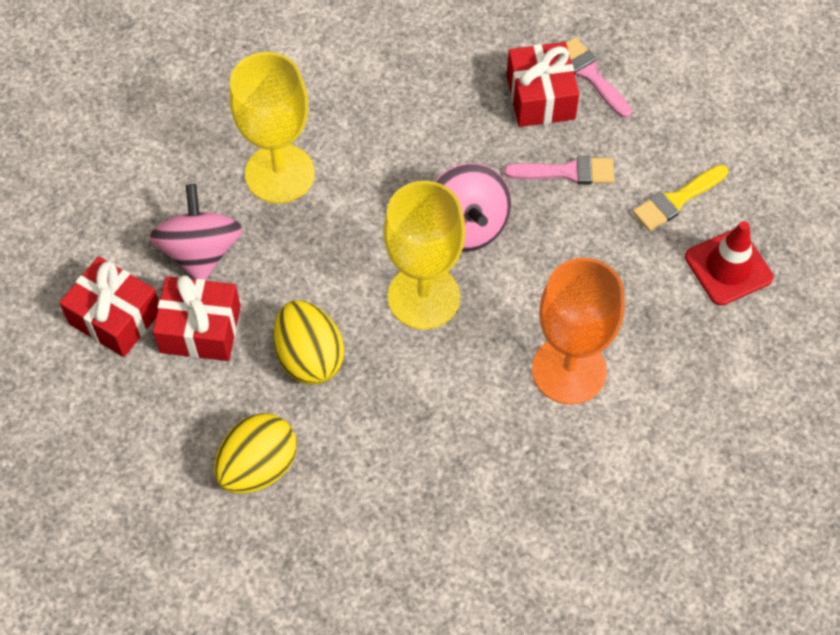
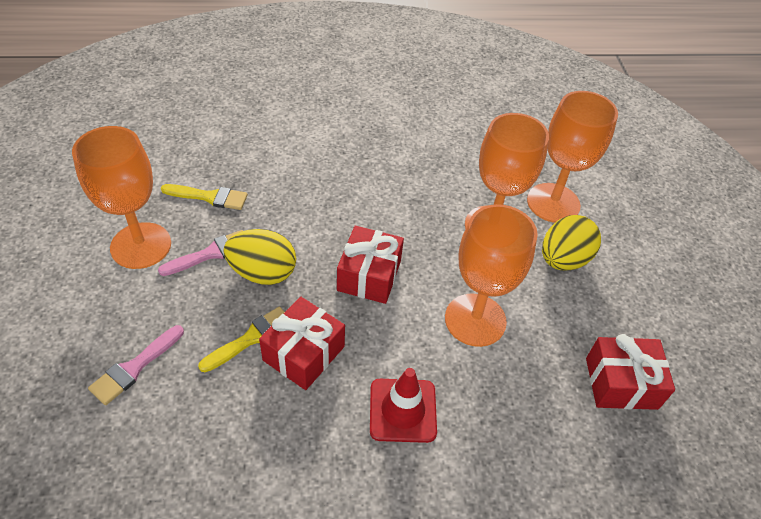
orange goblet: 1 -> 4
pink spinning top: 2 -> 0
yellow brush: 1 -> 2
yellow goblet: 2 -> 0

